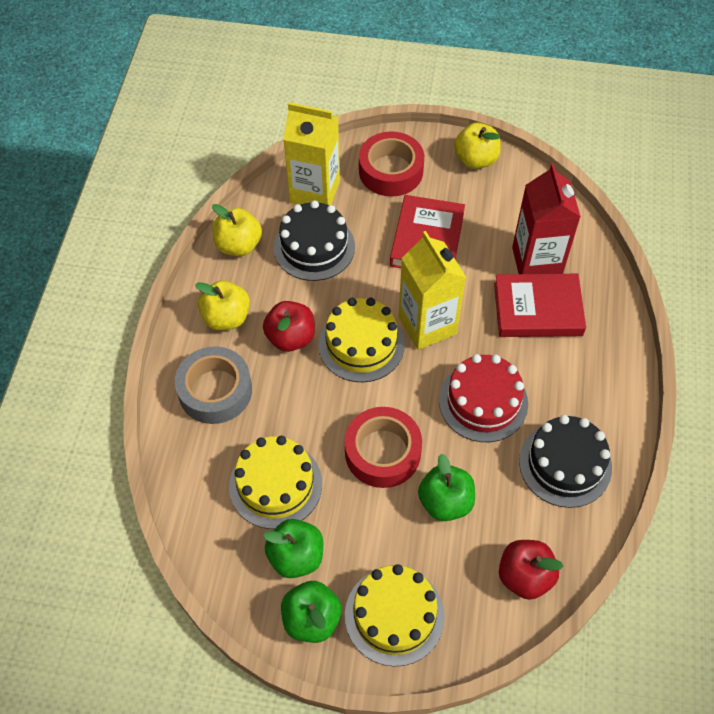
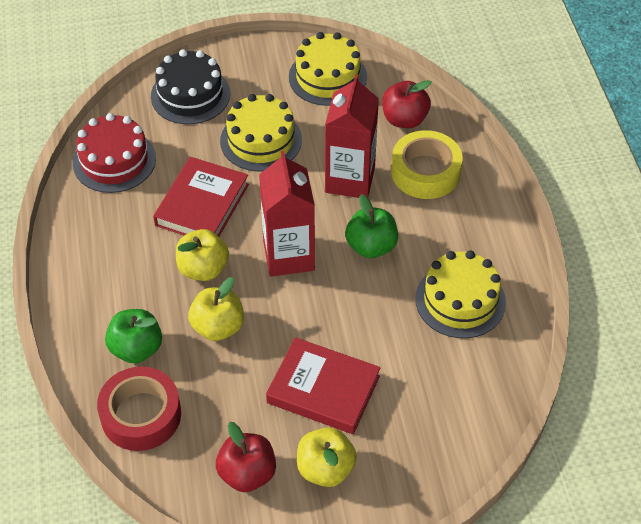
black cake: 2 -> 1
green apple: 3 -> 2
grey tape: 1 -> 0
red carton: 1 -> 2
red tape: 2 -> 1
yellow carton: 2 -> 0
yellow tape: 0 -> 1

